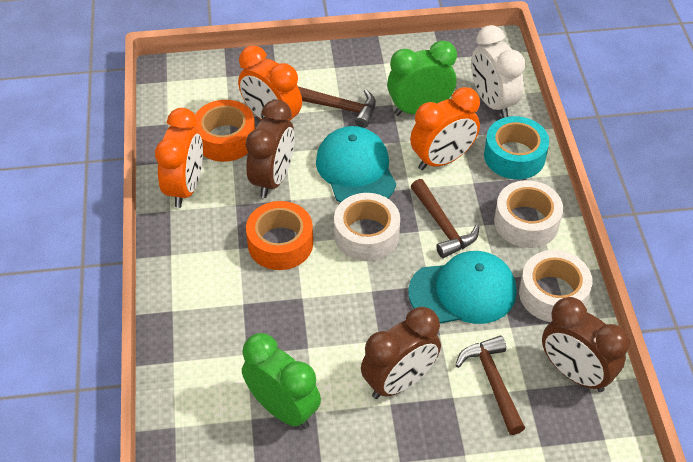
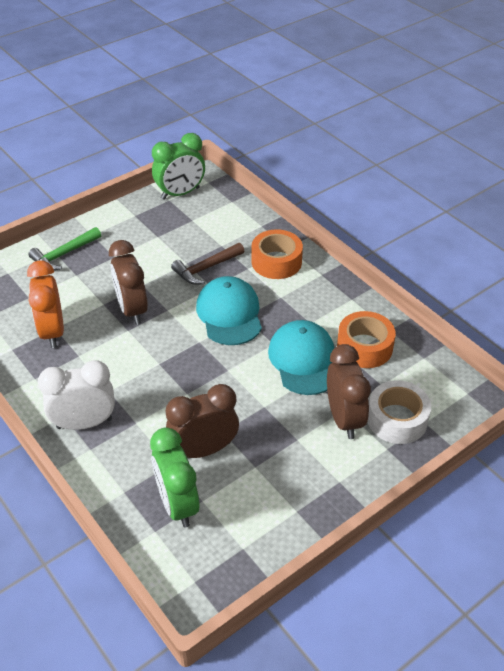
brown hammer: 3 -> 1
green hammer: 0 -> 1
orange clock: 3 -> 1
turquoise tape: 1 -> 0
white tape: 3 -> 1

